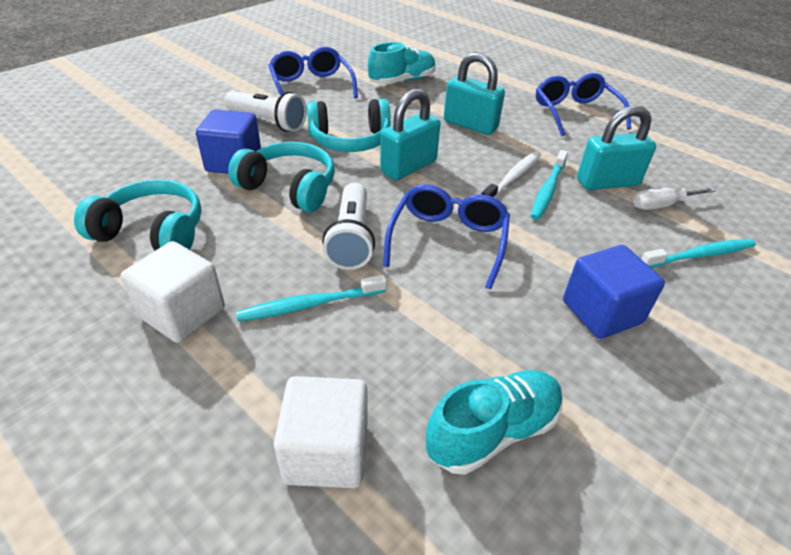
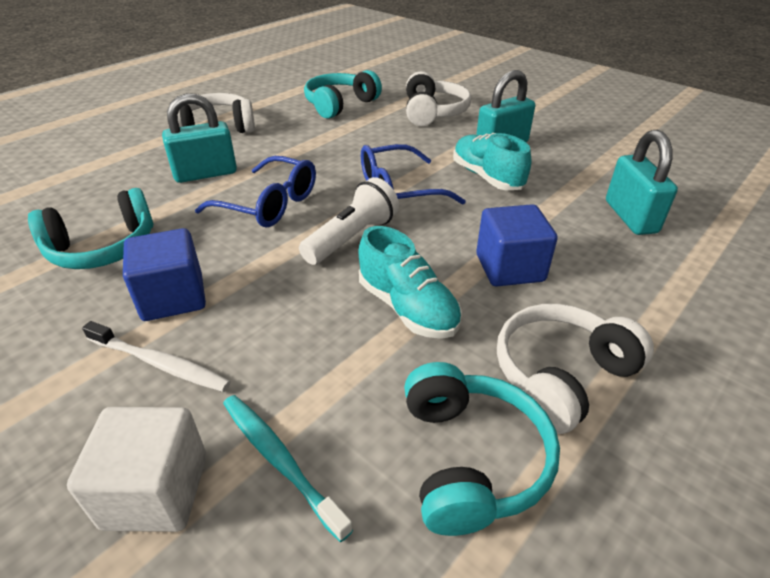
blue glasses: 3 -> 2
turquoise toothbrush: 3 -> 1
white cube: 2 -> 1
white flashlight: 2 -> 1
white headphones: 0 -> 3
white screwdriver: 1 -> 0

